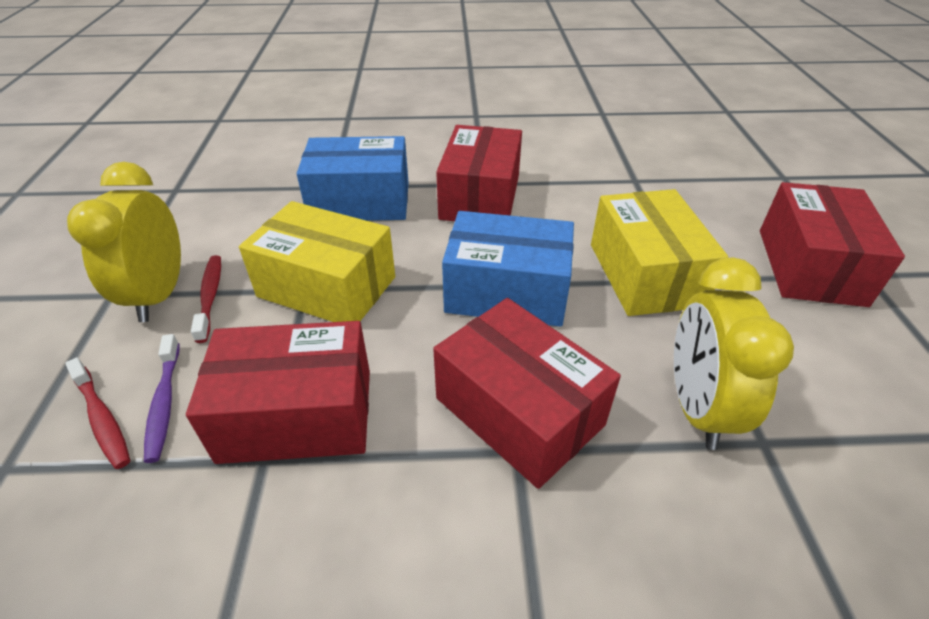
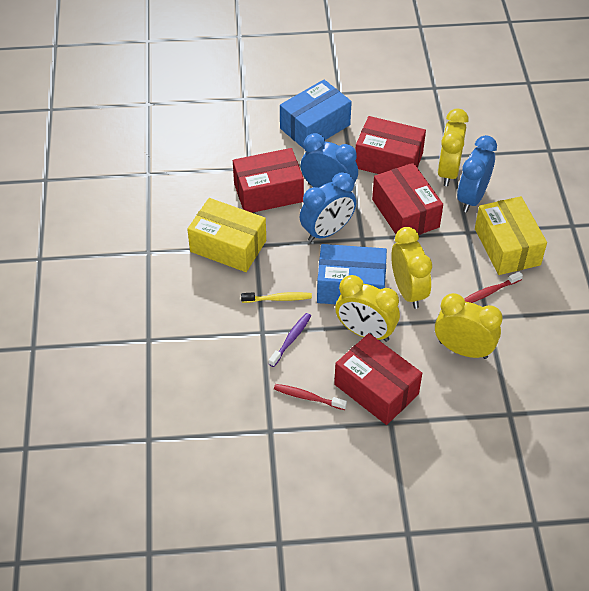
blue clock: 0 -> 3
yellow clock: 2 -> 4
yellow toothbrush: 0 -> 1

